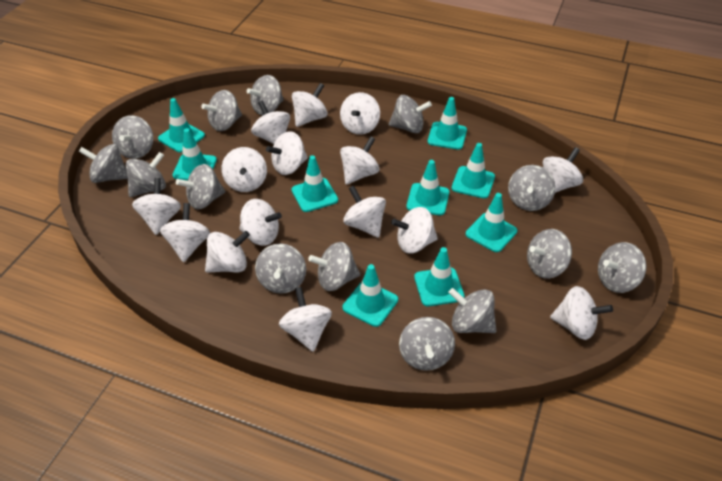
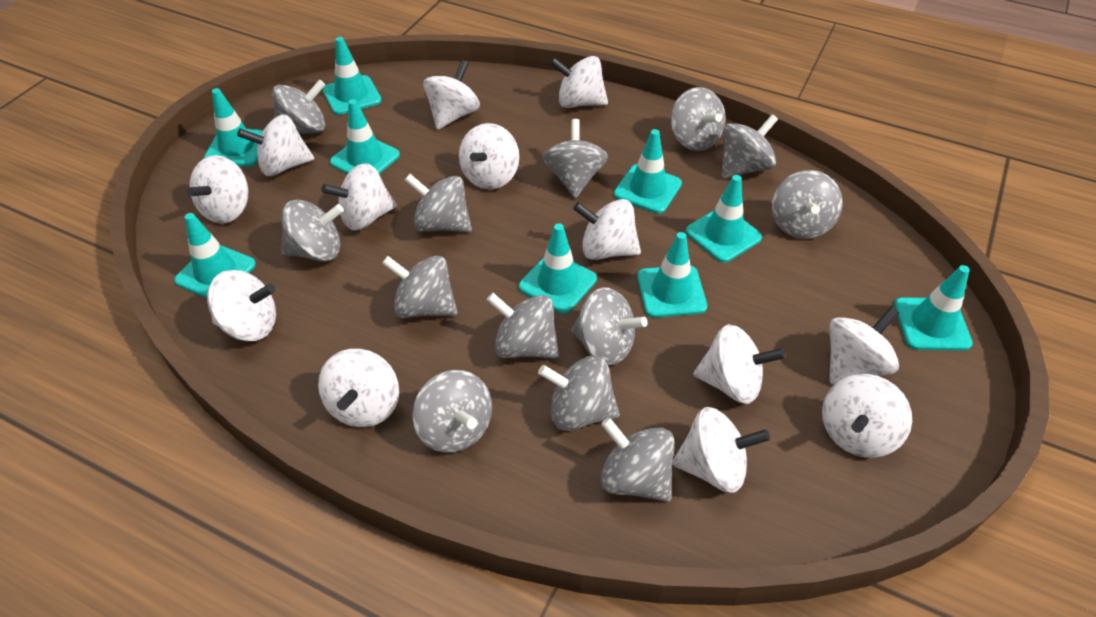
grey spinning top: 14 -> 13
white spinning top: 15 -> 13

